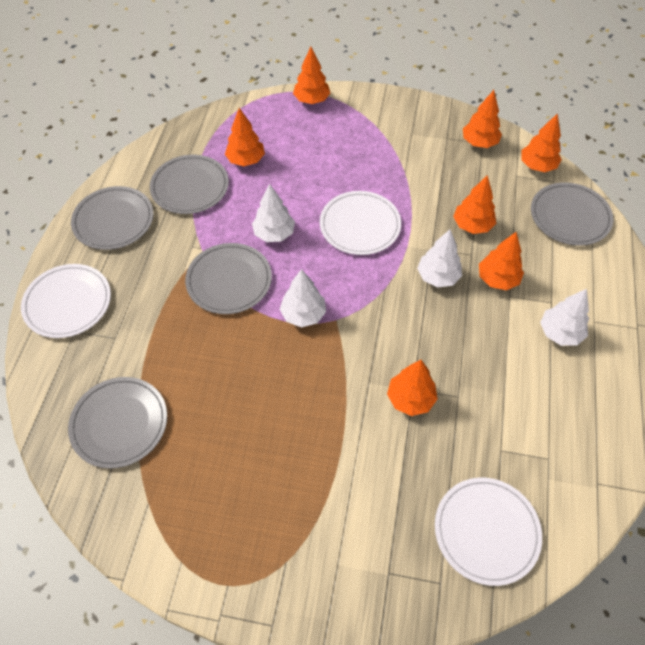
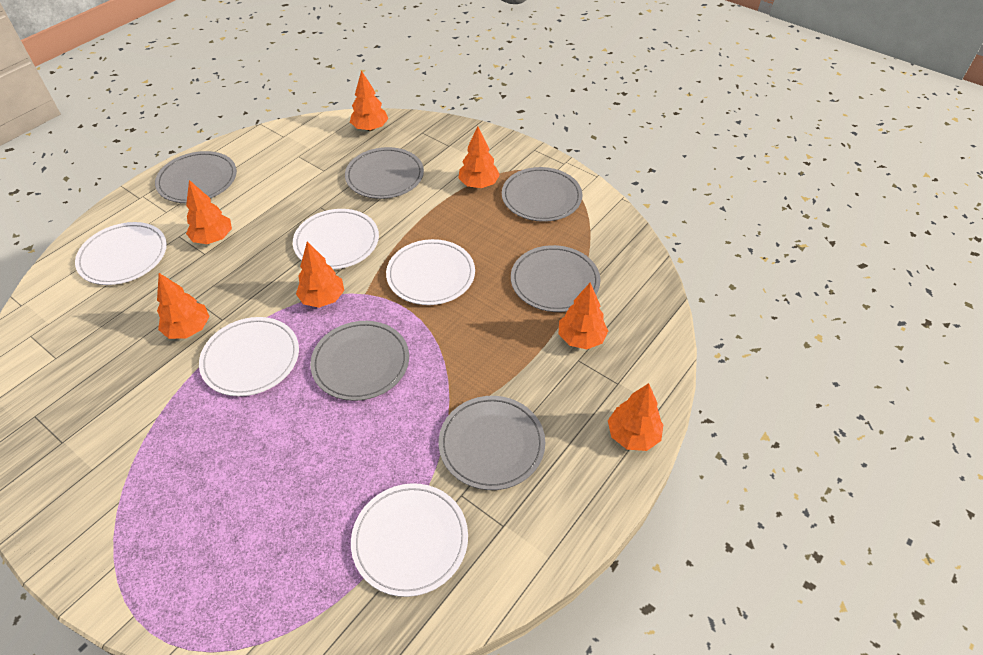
grey plate: 5 -> 6
white plate: 3 -> 5
white tree: 4 -> 0

